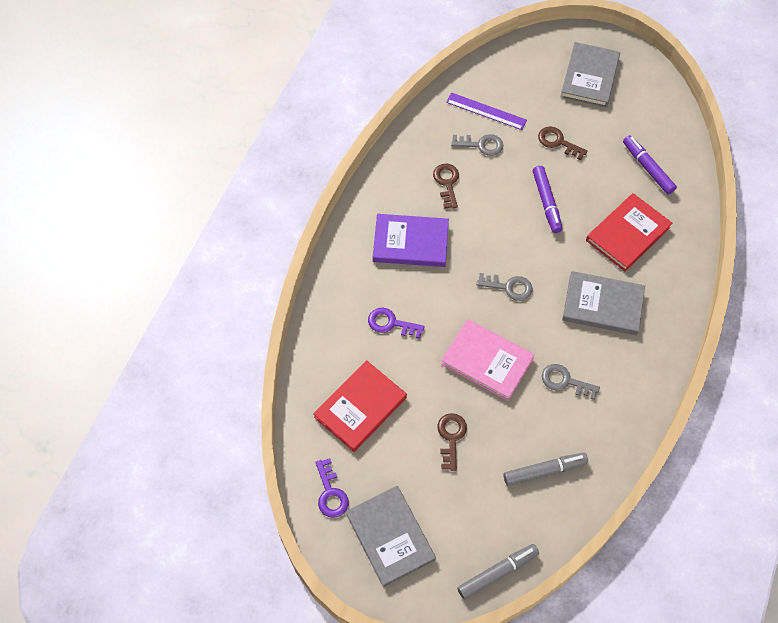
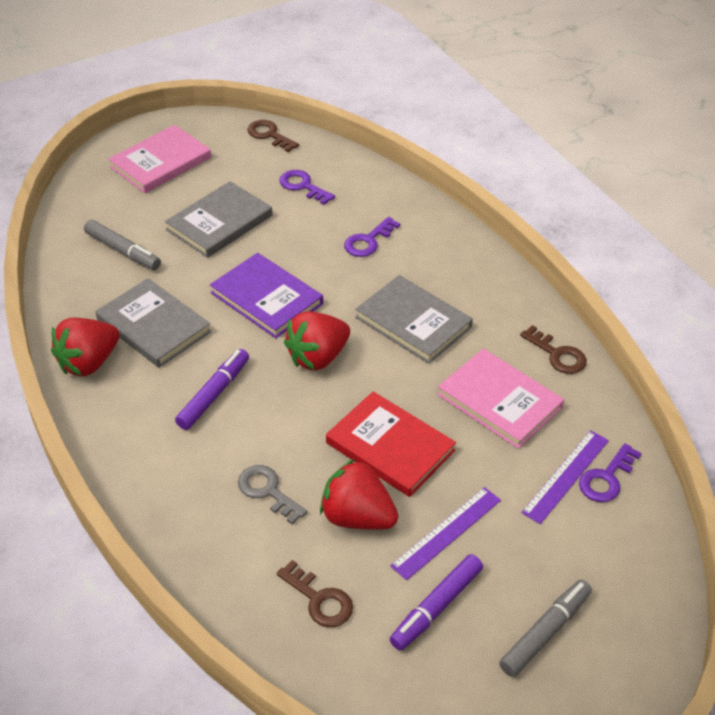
grey key: 3 -> 1
pink book: 1 -> 2
purple key: 2 -> 3
purple ruler: 1 -> 2
red book: 2 -> 1
red strawberry: 0 -> 3

